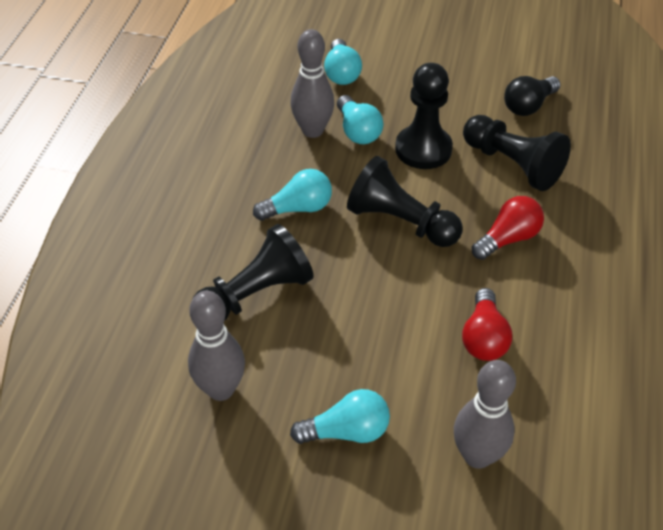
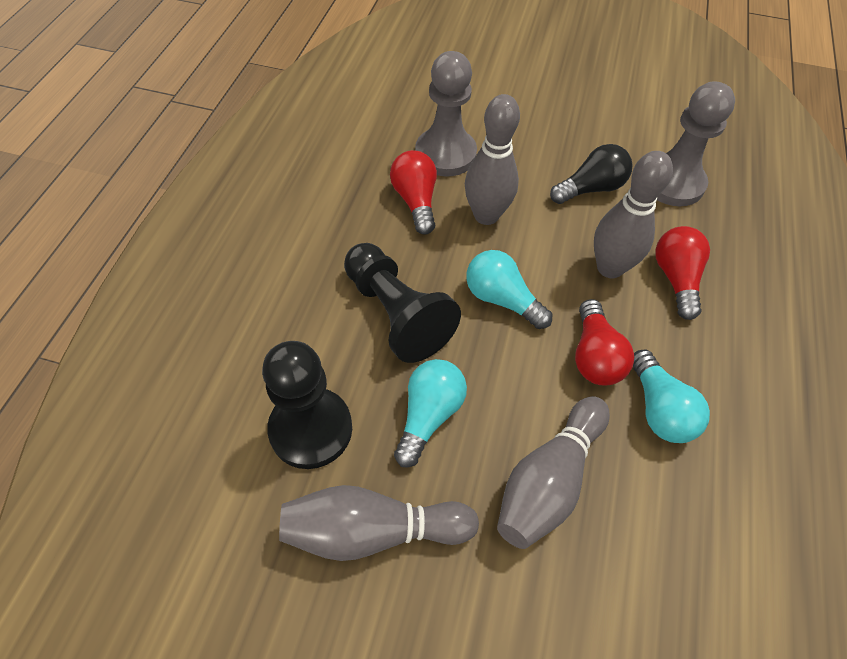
black pawn: 4 -> 2
grey bowling pin: 3 -> 4
grey pawn: 0 -> 2
red light bulb: 2 -> 3
turquoise light bulb: 4 -> 3

